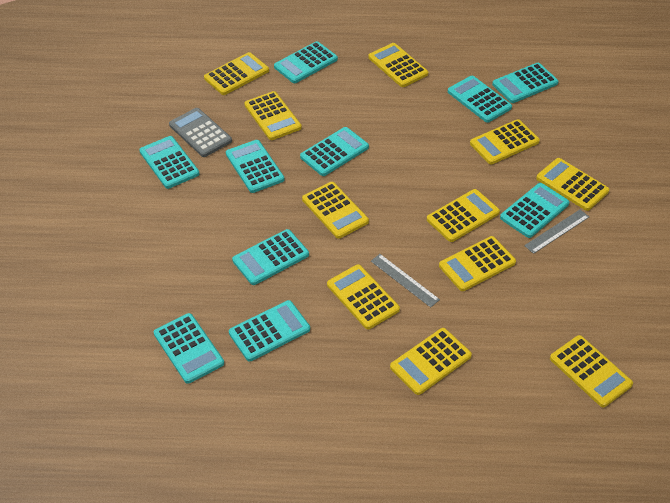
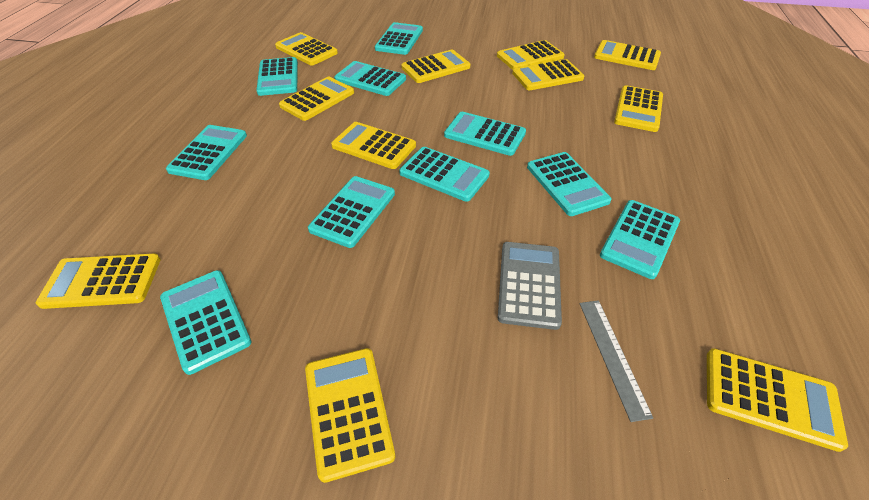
grey ruler: 2 -> 1

